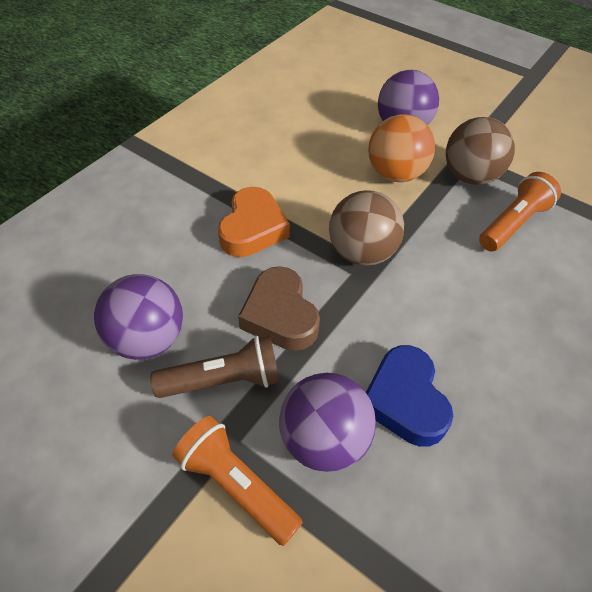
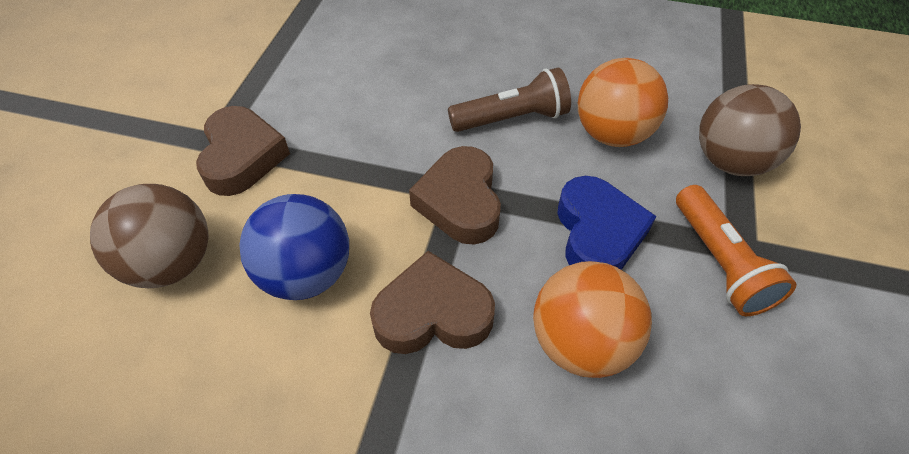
blue ball: 0 -> 1
brown heart: 1 -> 3
orange ball: 1 -> 2
orange flashlight: 2 -> 1
orange heart: 1 -> 0
purple ball: 3 -> 0

